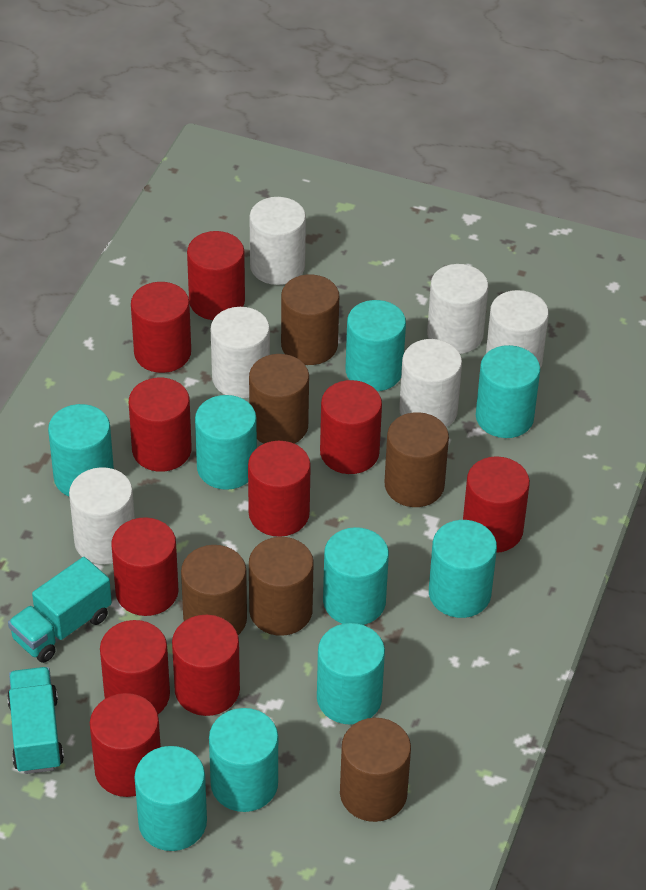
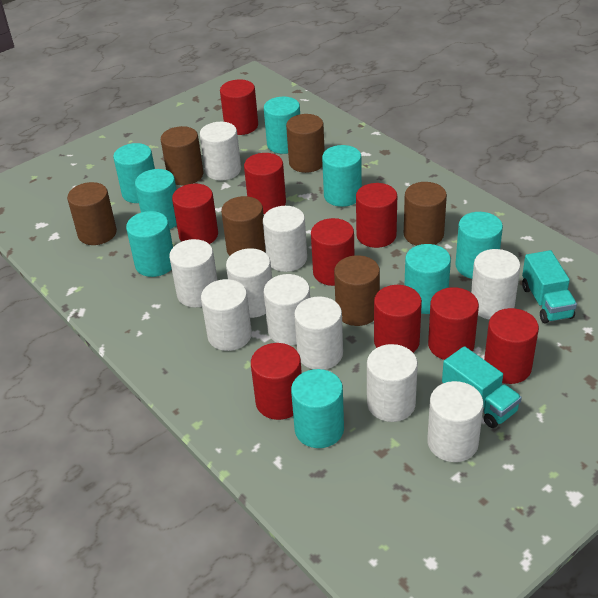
red cylinder: 10 -> 9
turquoise cylinder: 9 -> 8
white cylinder: 6 -> 10

